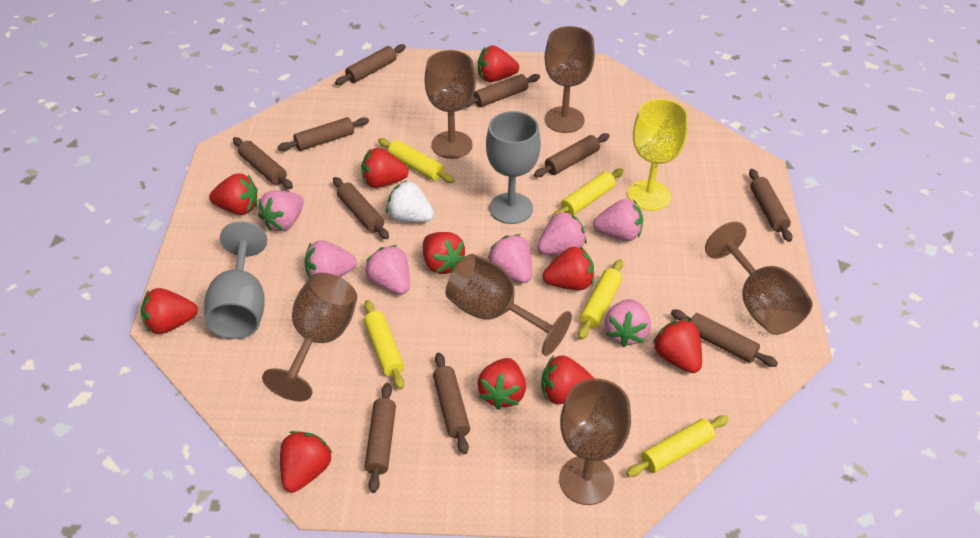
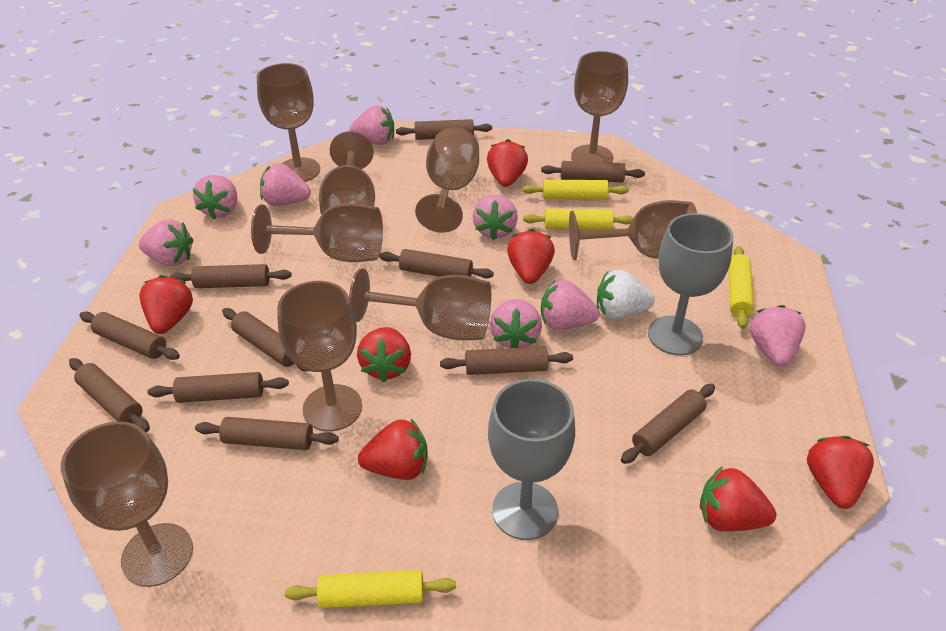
brown goblet: 6 -> 9
brown rolling pin: 10 -> 11
pink strawberry: 7 -> 8
red strawberry: 10 -> 7
yellow goblet: 1 -> 0
yellow rolling pin: 5 -> 4

